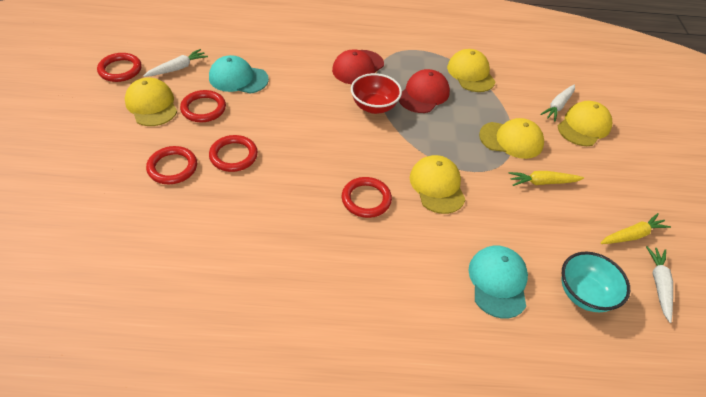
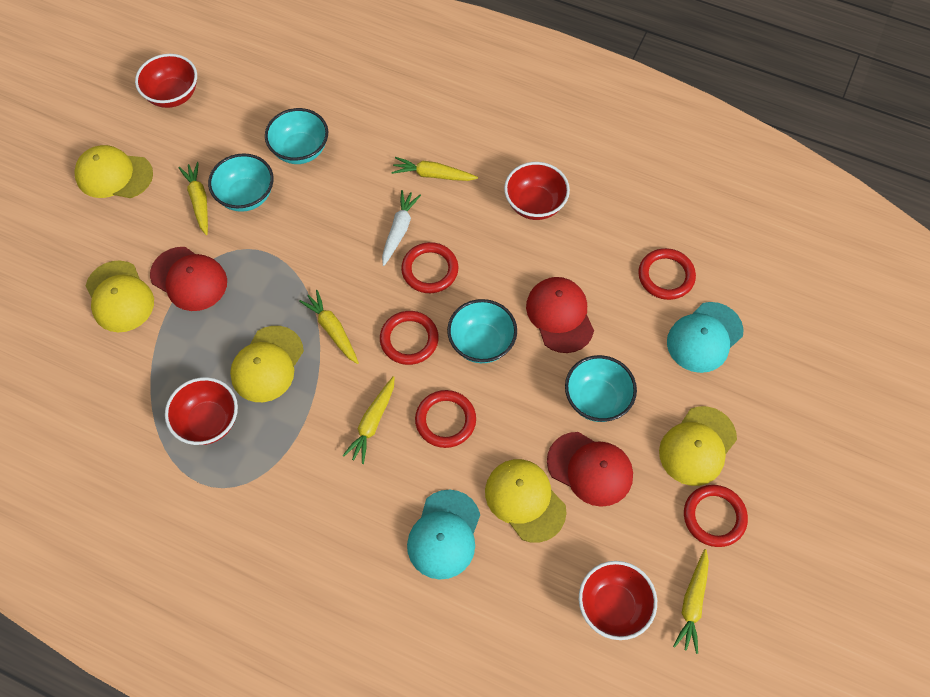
red bowl: 1 -> 4
red cap: 2 -> 3
turquoise bowl: 1 -> 4
white carrot: 3 -> 1
yellow carrot: 2 -> 5

